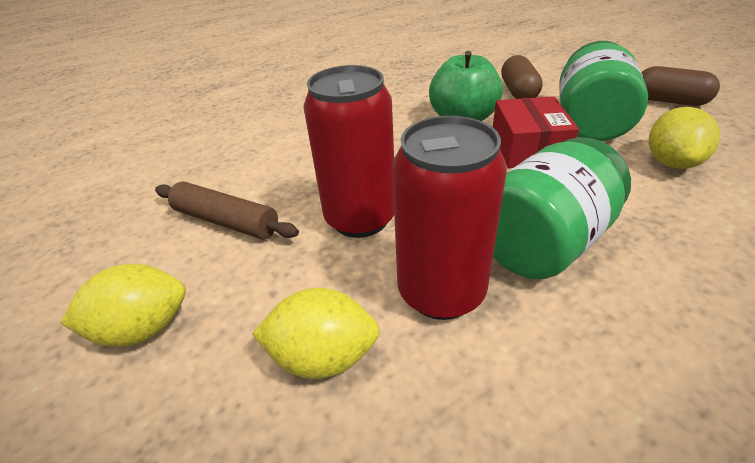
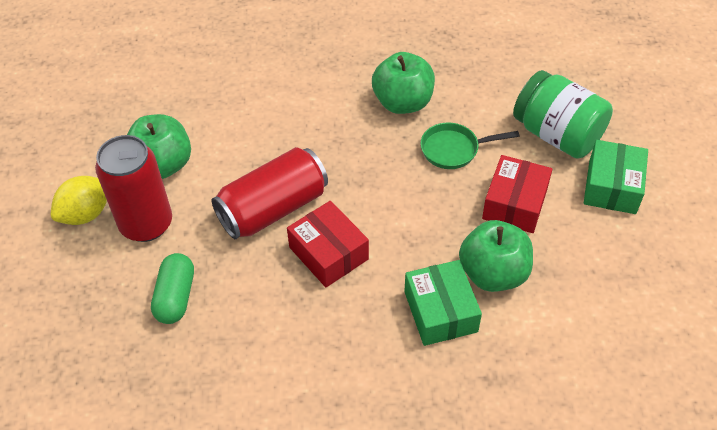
brown capsule: 2 -> 0
brown rolling pin: 1 -> 0
green apple: 1 -> 3
green box: 0 -> 2
green capsule: 0 -> 1
green jar: 2 -> 1
green pan: 0 -> 1
red box: 1 -> 2
yellow lemon: 3 -> 1

